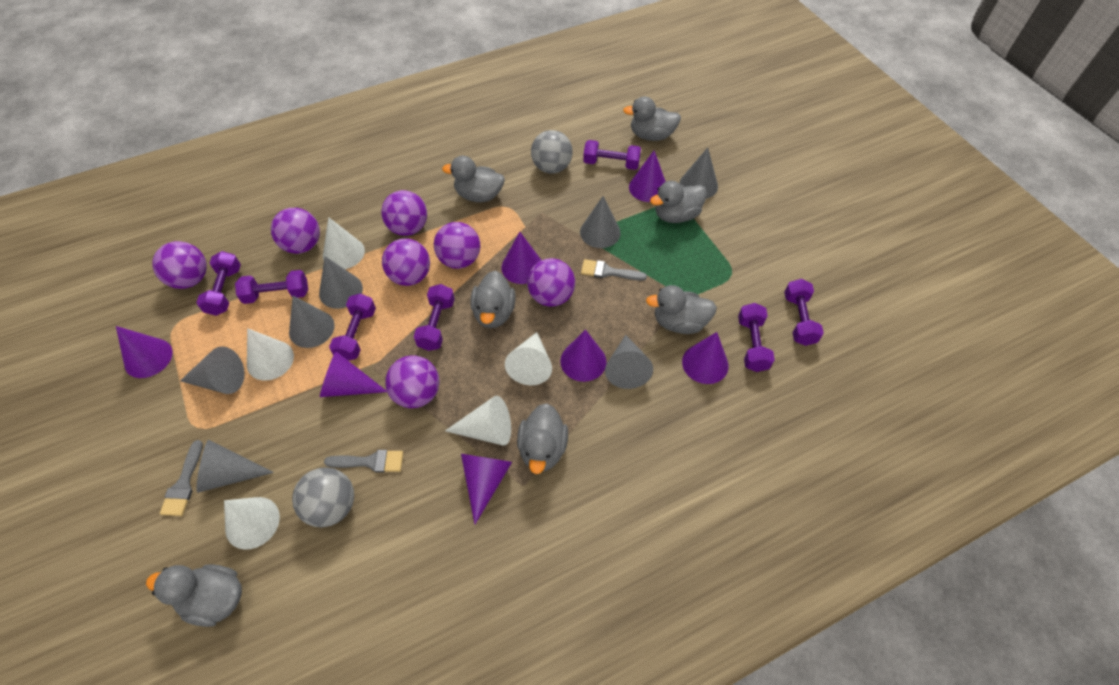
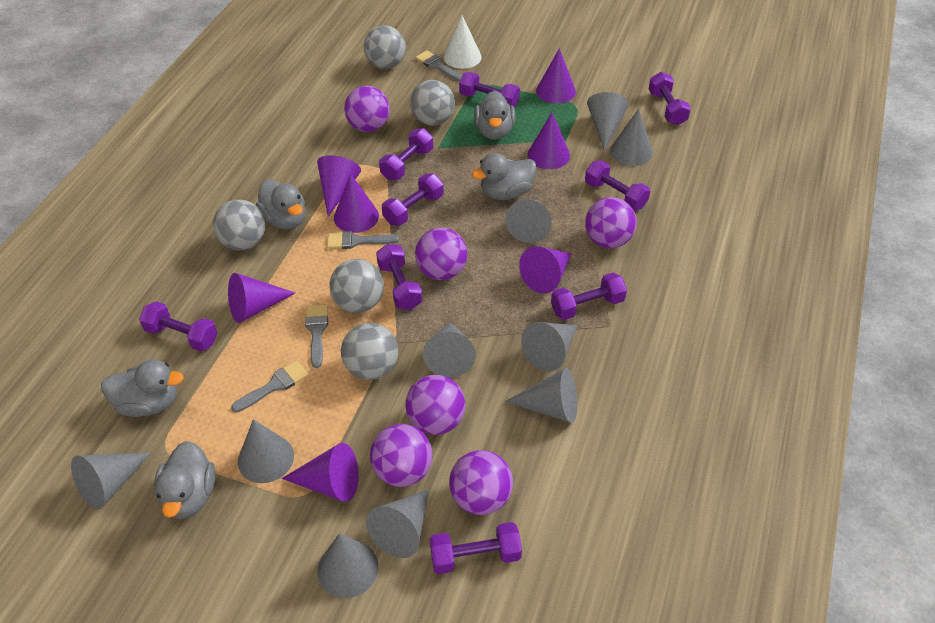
grey ball: 2 -> 5
grey brush: 3 -> 4
grey cone: 7 -> 10
grey duck: 7 -> 5
purple ball: 7 -> 6
purple dumbbell: 7 -> 9
white cone: 5 -> 1

